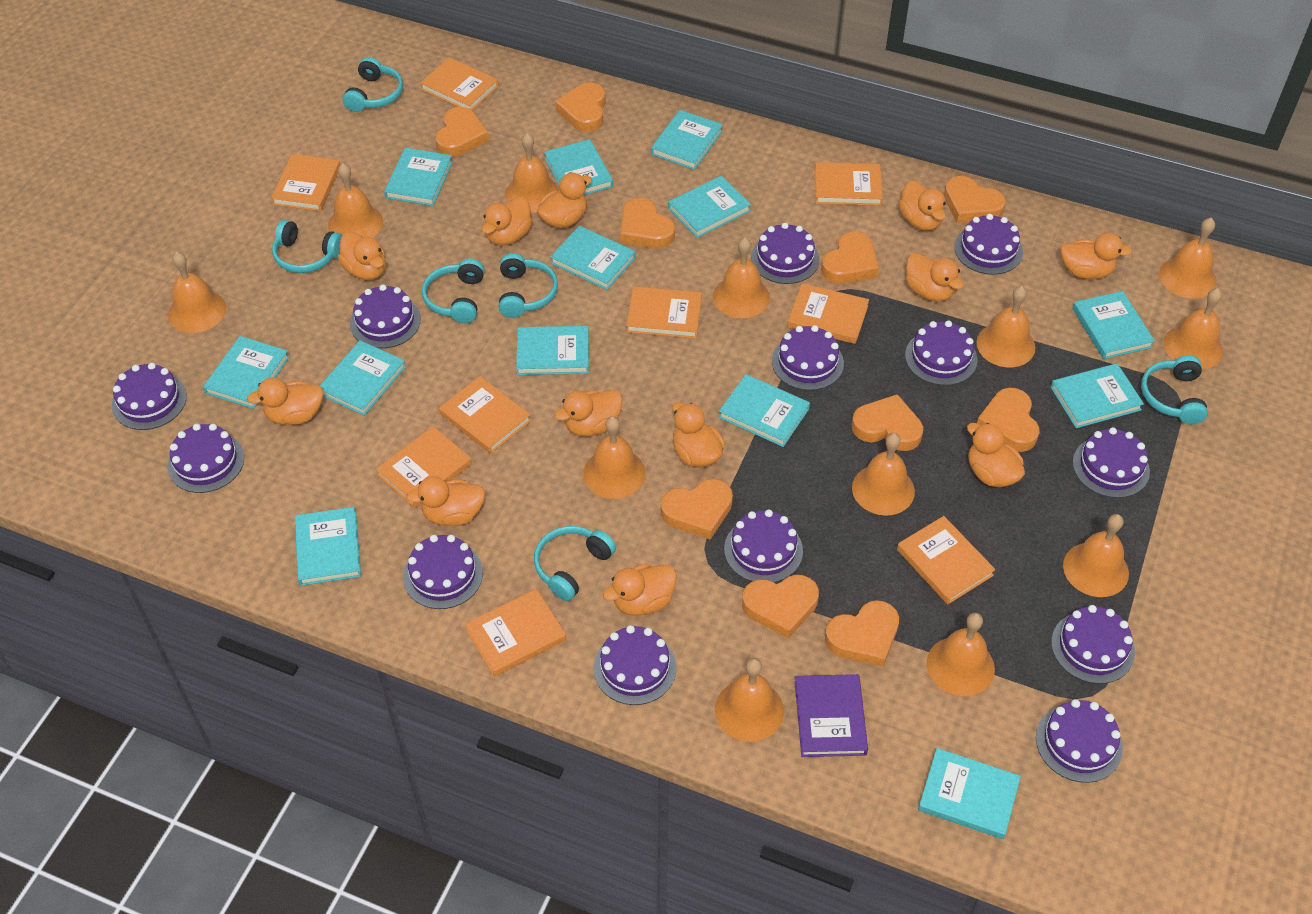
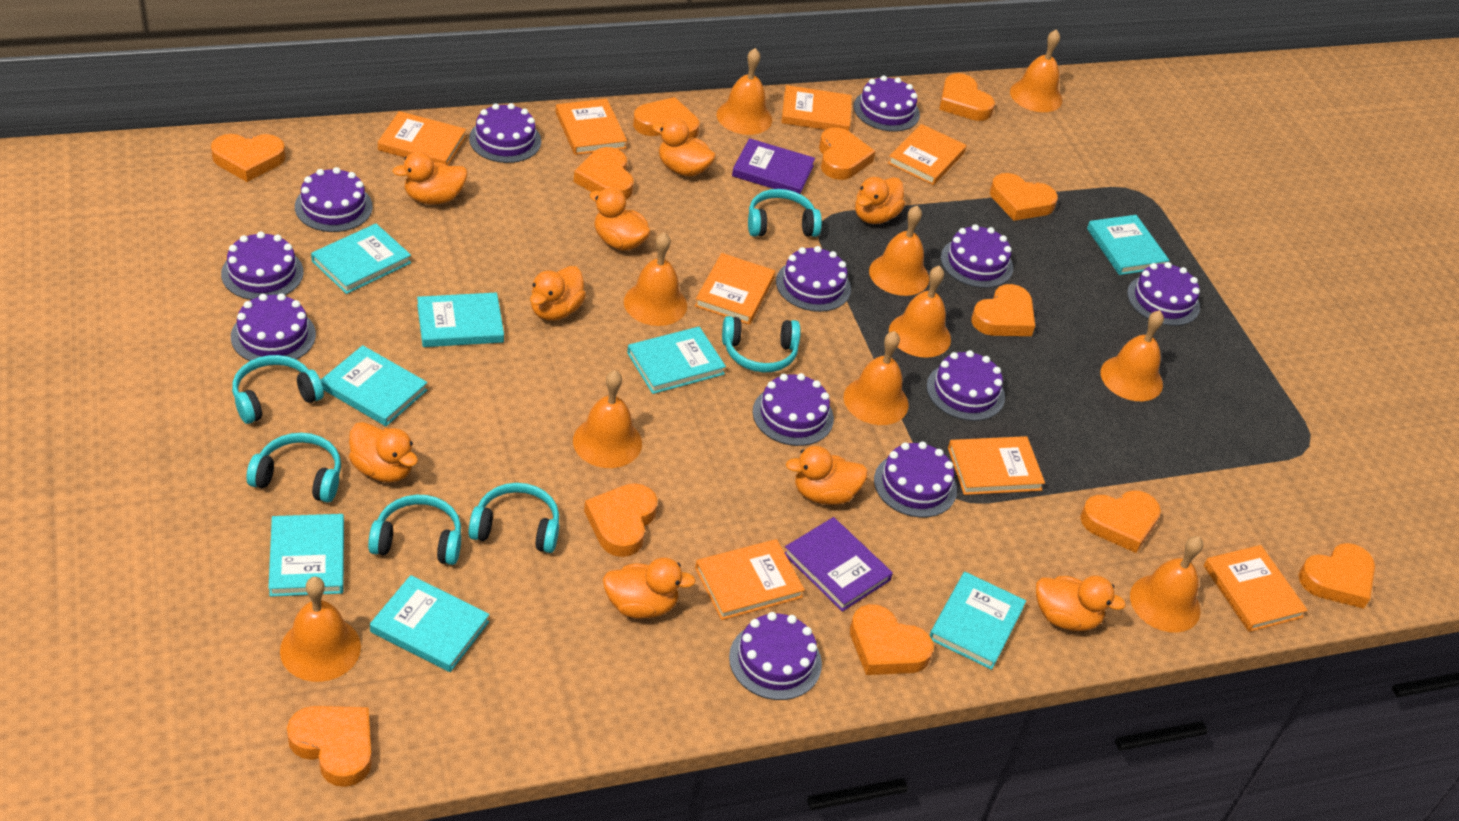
orange bell: 12 -> 10
orange book: 9 -> 8
orange duck: 12 -> 9
orange heart: 10 -> 12
purple book: 1 -> 2
purple cake: 13 -> 12
turquoise book: 13 -> 8

